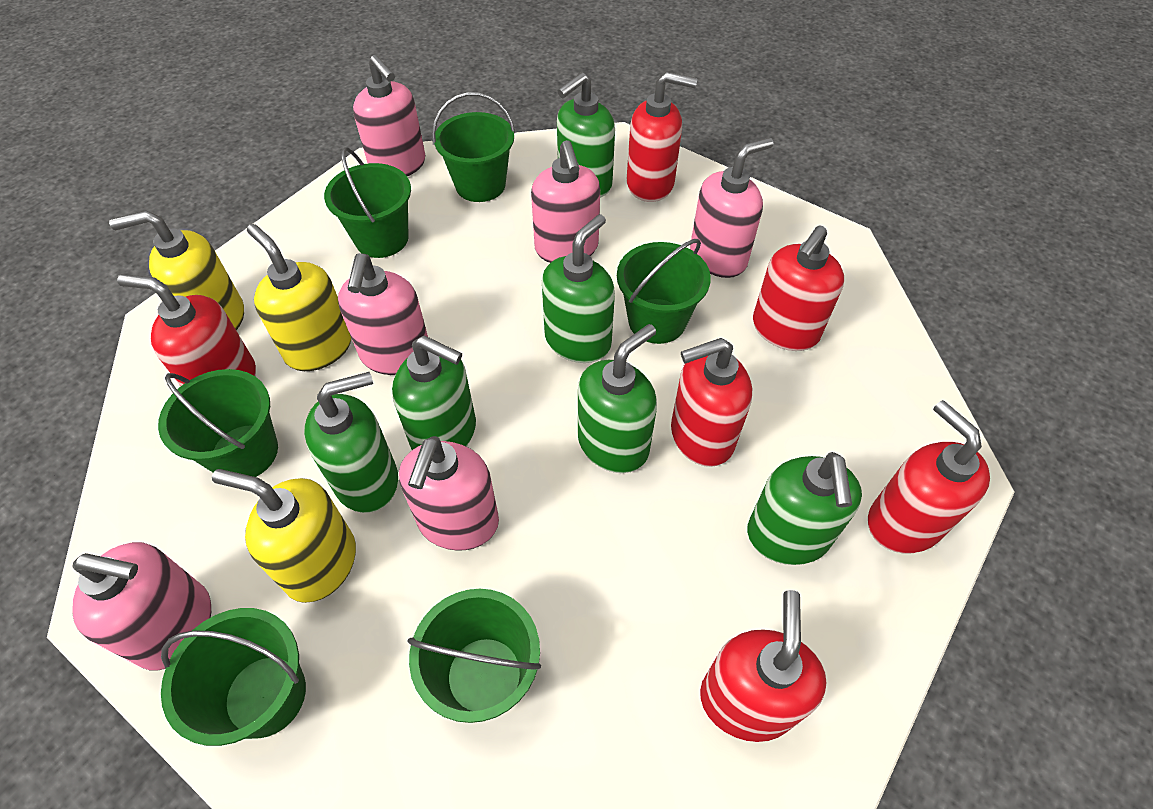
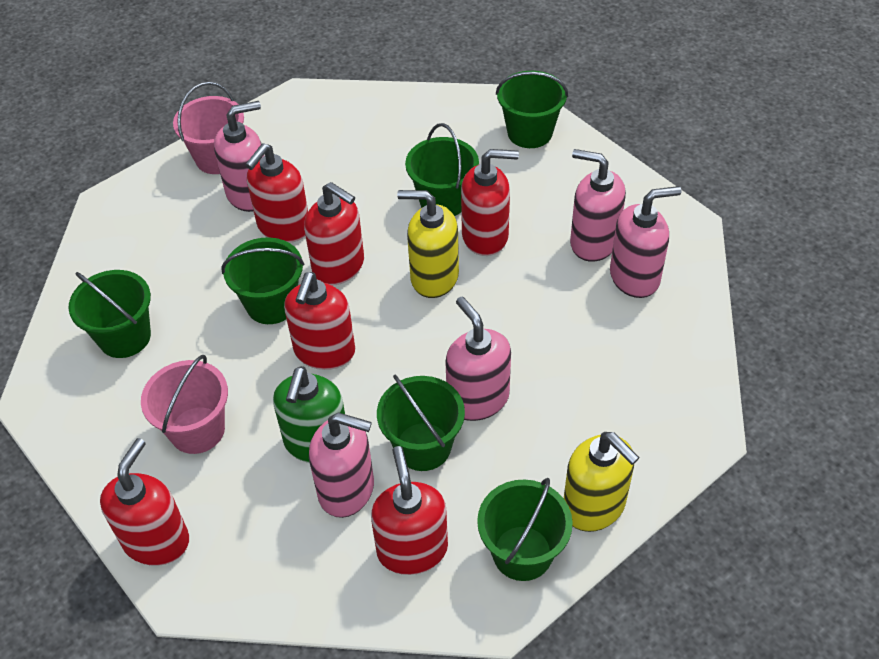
green soap dispenser: 6 -> 1
pink bucket: 0 -> 2
pink soap dispenser: 6 -> 5
yellow soap dispenser: 3 -> 2

